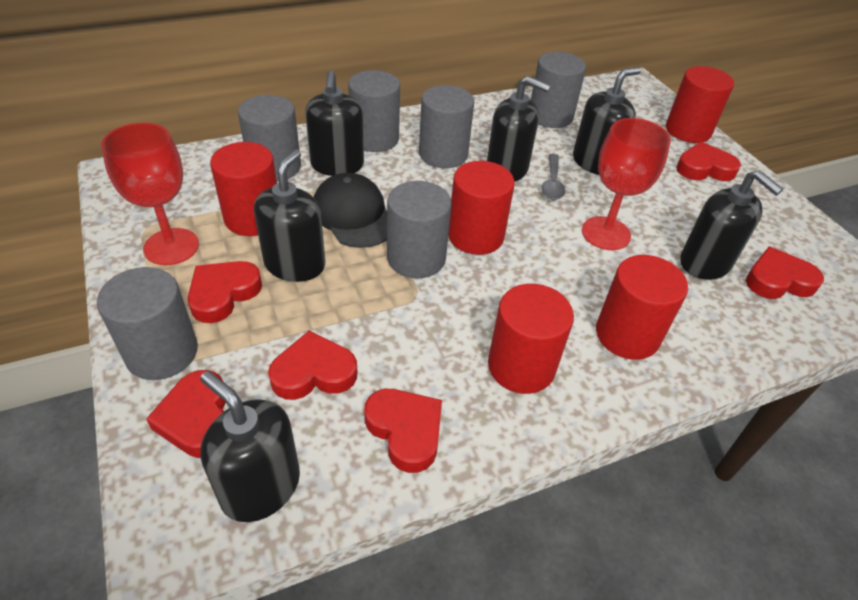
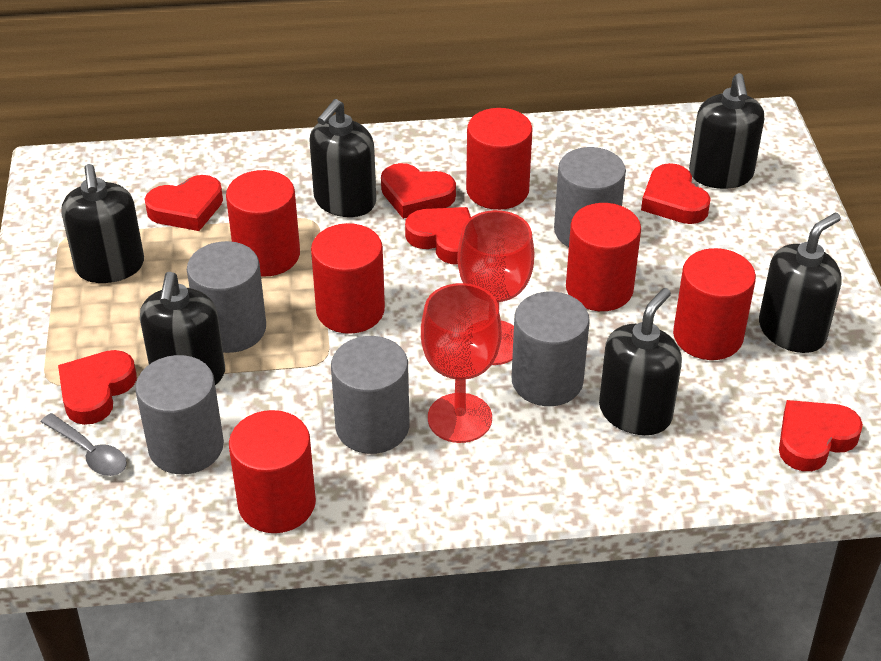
black cap: 1 -> 0
grey cylinder: 6 -> 5
red cylinder: 5 -> 6

